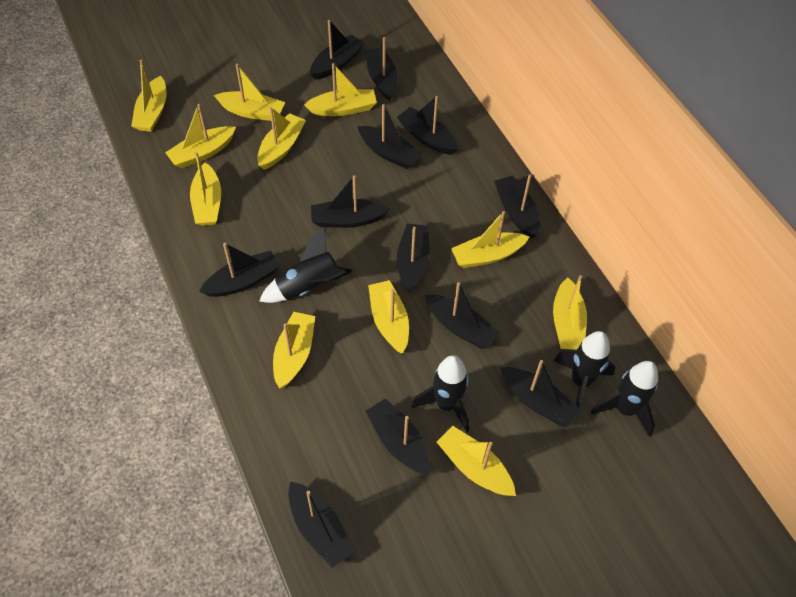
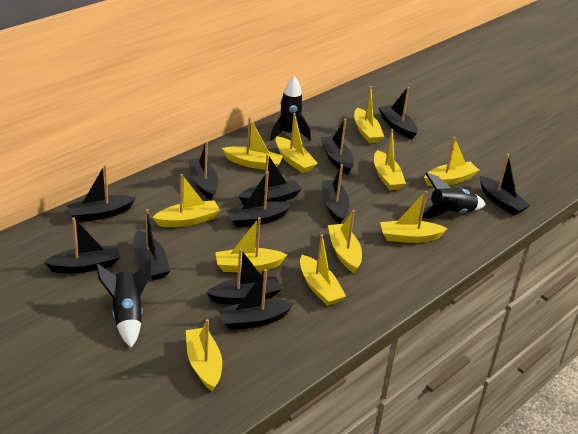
black rocket: 4 -> 3

